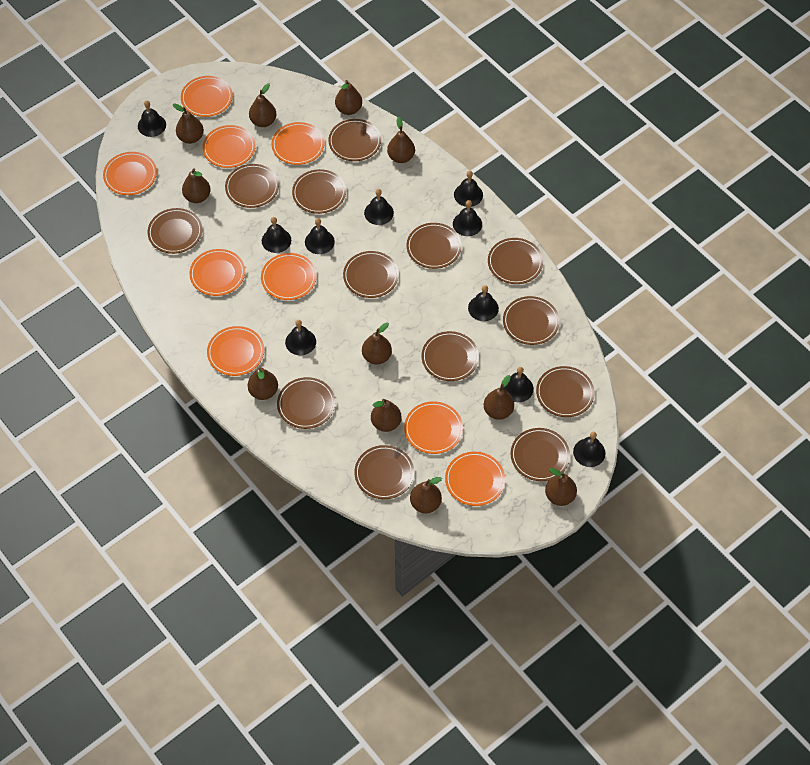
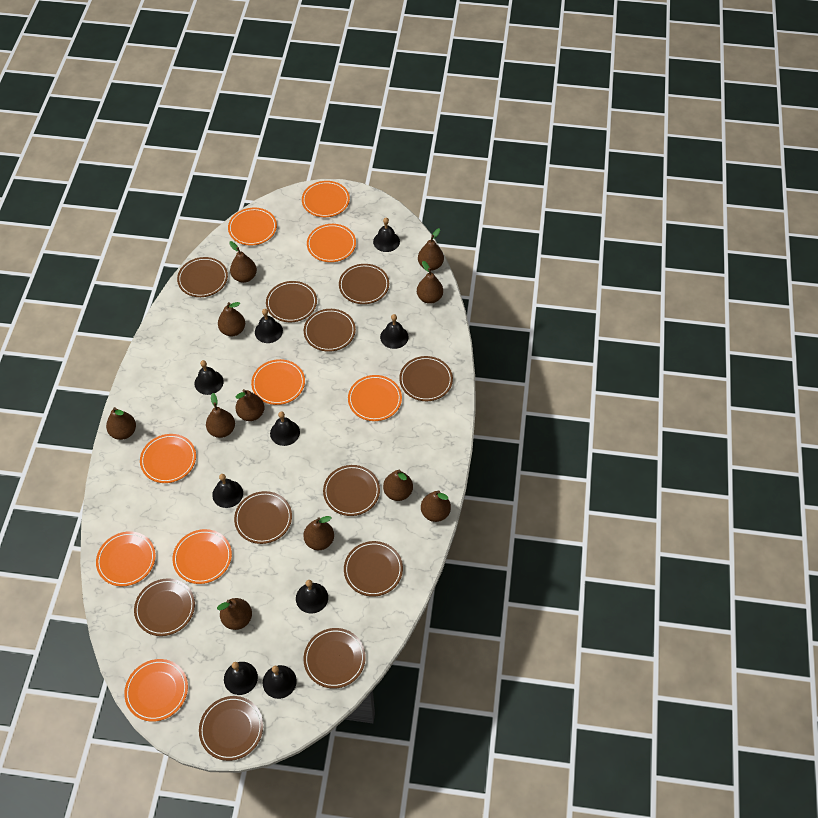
black bell: 10 -> 9
brown plate: 13 -> 11

